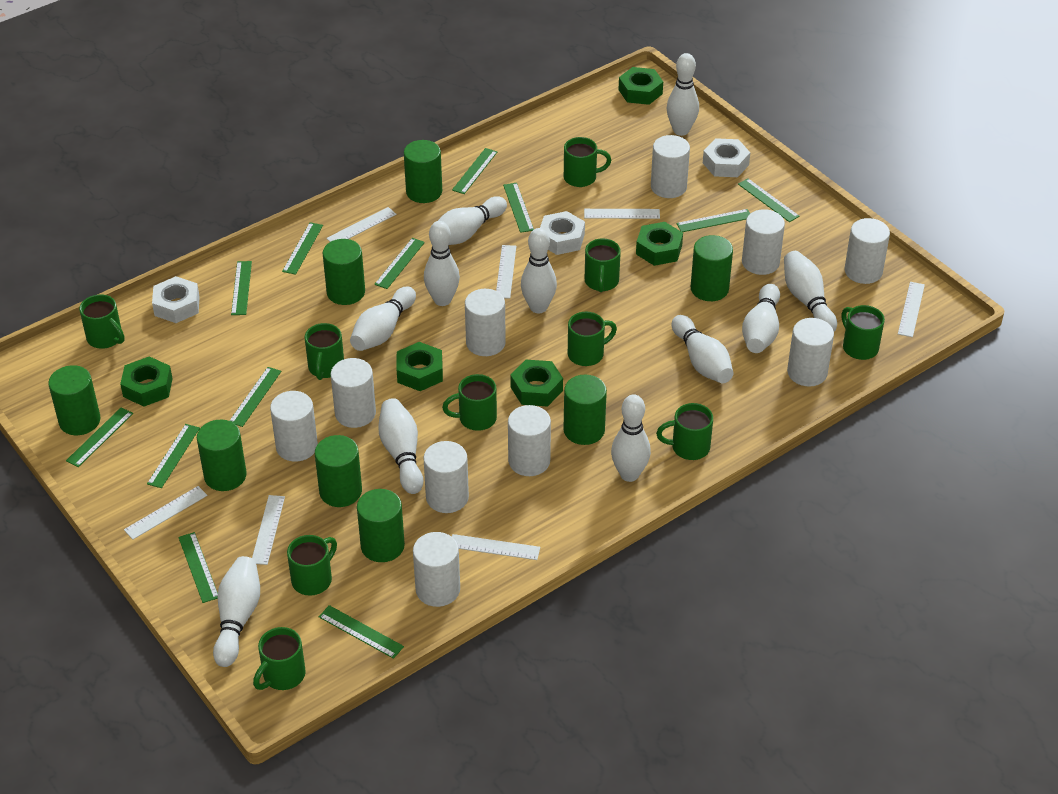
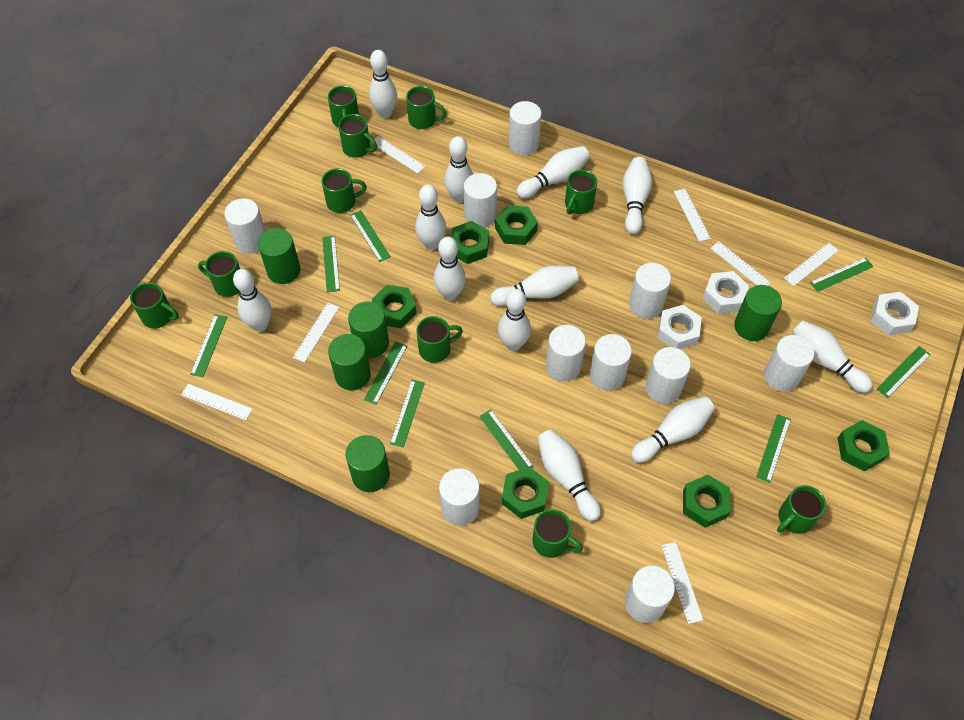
green cylinder: 8 -> 5
green nut: 5 -> 6
green ruler: 12 -> 9
white bowling pin: 11 -> 12

